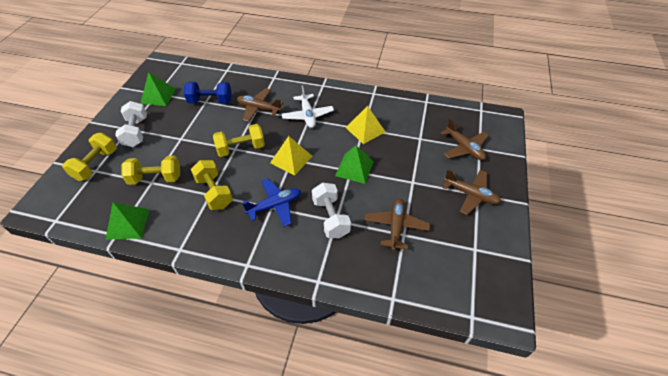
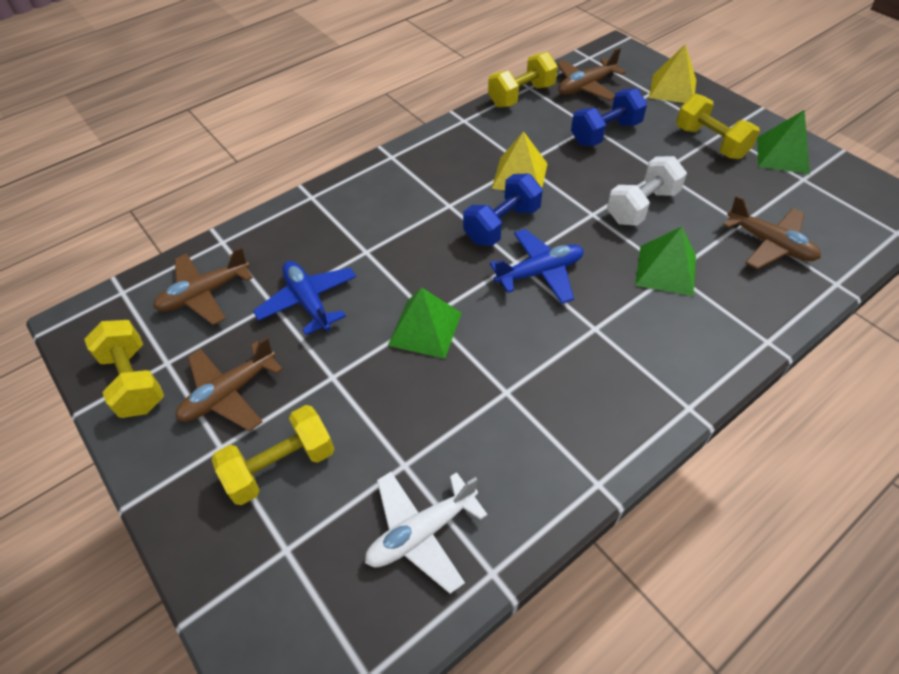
blue dumbbell: 1 -> 2
blue plane: 1 -> 2
white dumbbell: 2 -> 1

